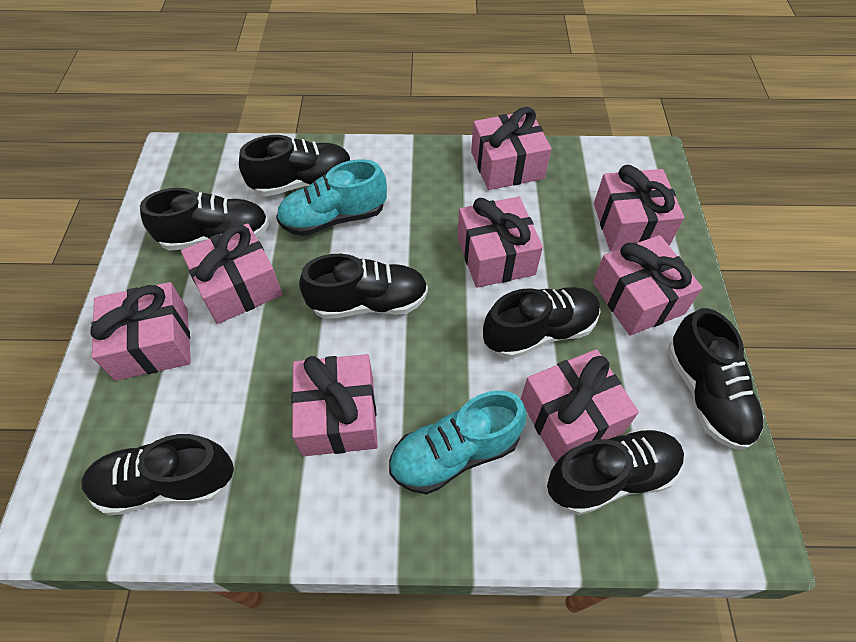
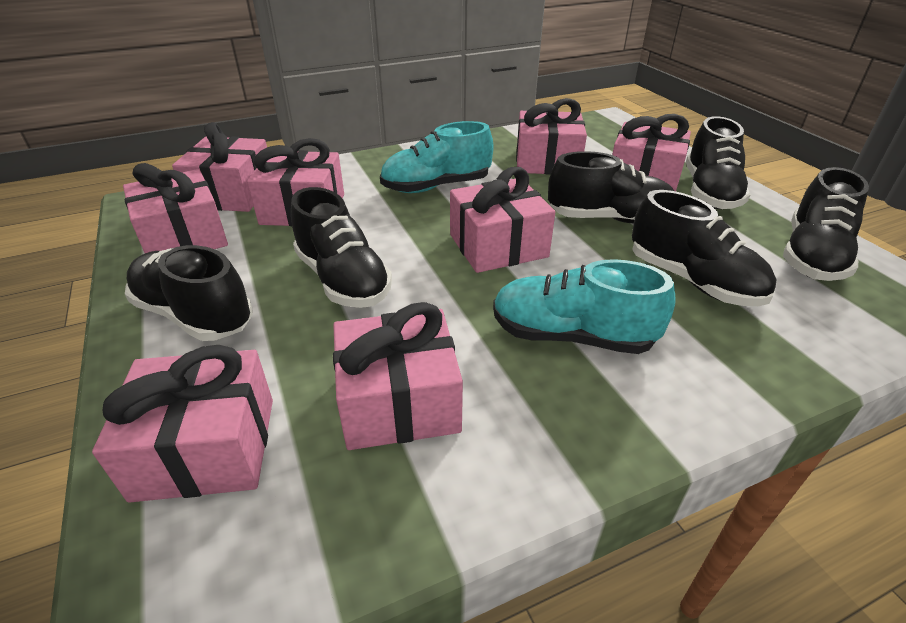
black shoe: 7 -> 6

